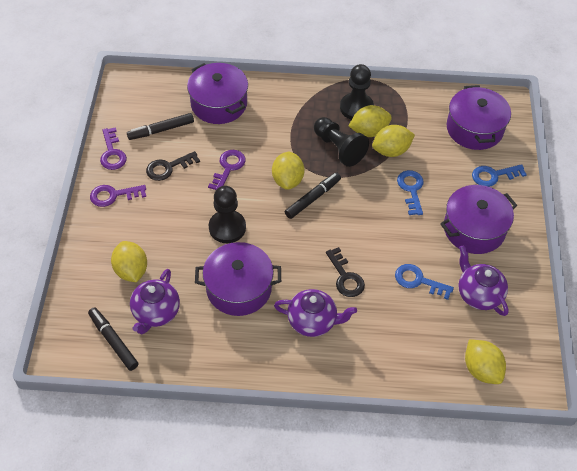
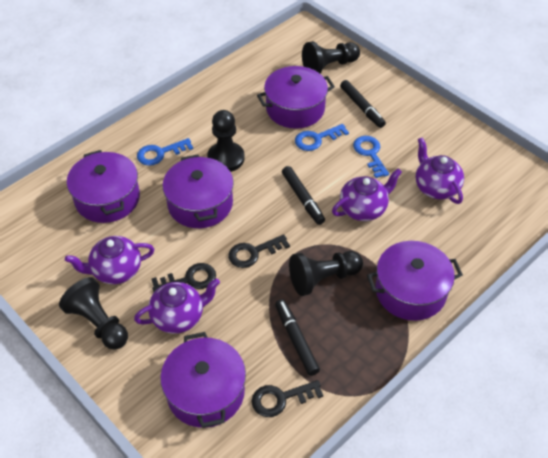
black key: 2 -> 3
black pawn: 3 -> 4
purple key: 3 -> 0
purple pot: 4 -> 5
purple teapot: 3 -> 4
yellow lemon: 5 -> 0

